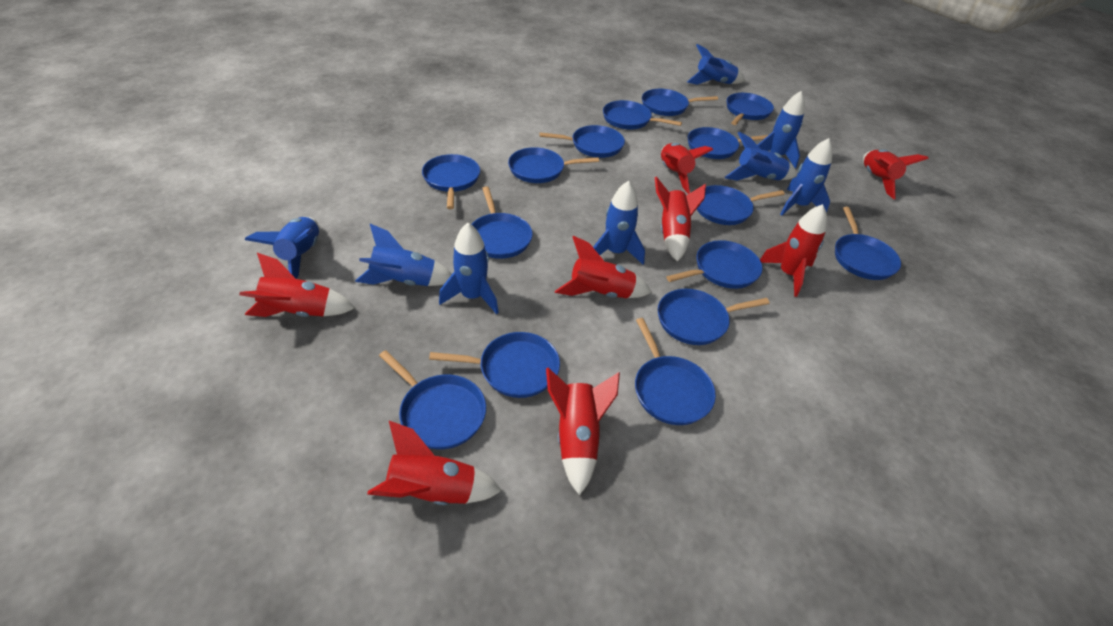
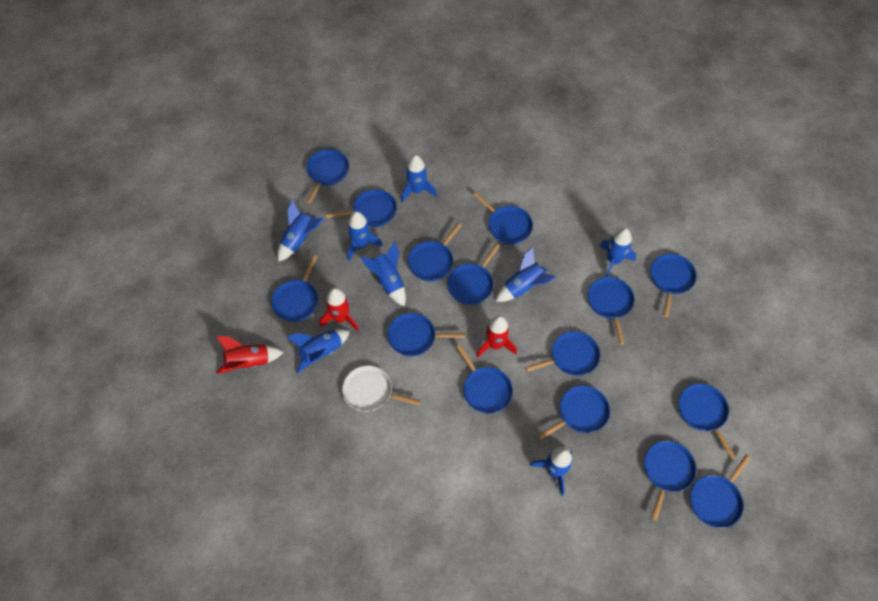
red rocket: 8 -> 3
white pan: 0 -> 1

